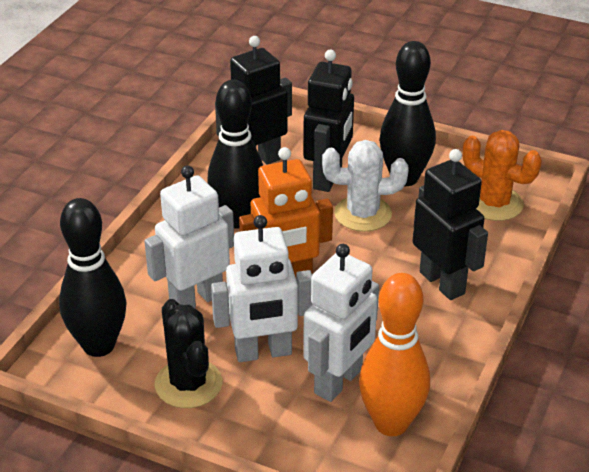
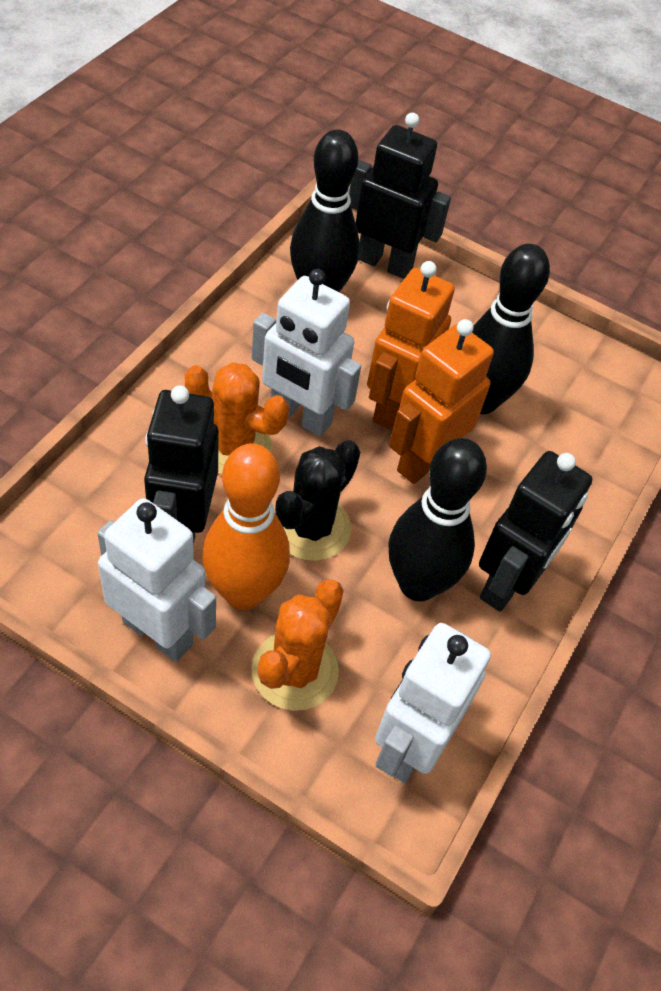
orange cactus: 1 -> 2
orange robot: 1 -> 2
white cactus: 1 -> 0

